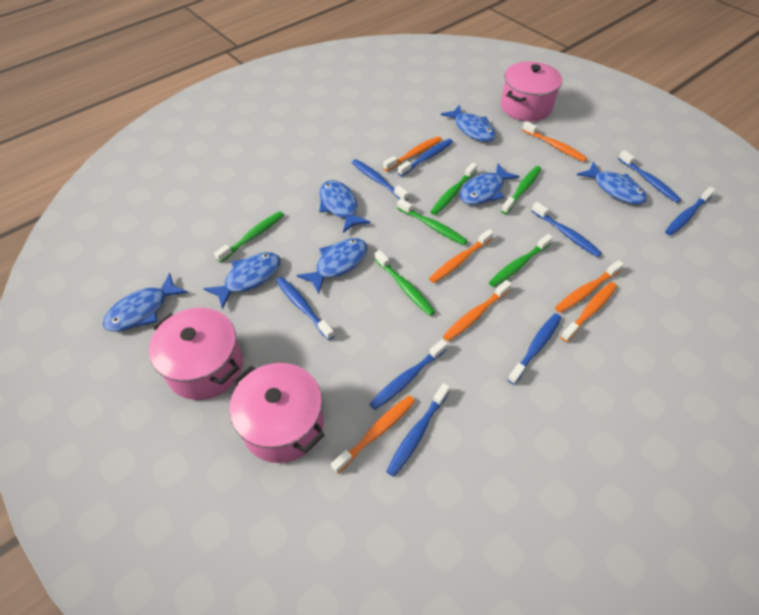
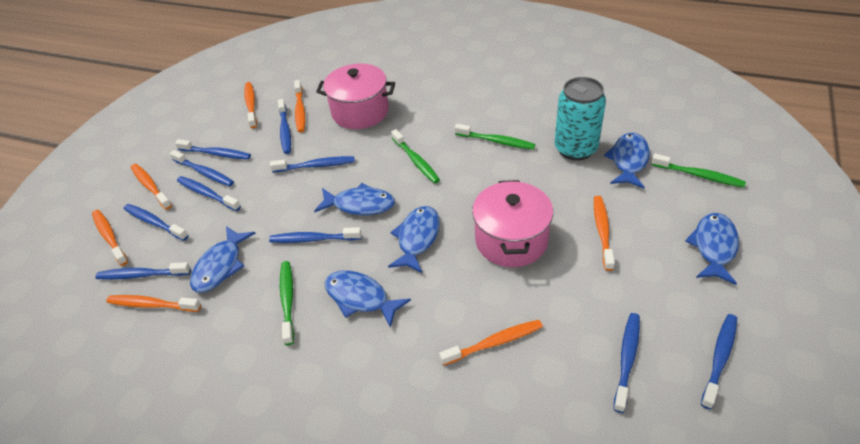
blue fish: 7 -> 6
blue toothbrush: 9 -> 10
green toothbrush: 6 -> 4
pink pot: 3 -> 2
turquoise can: 0 -> 1

